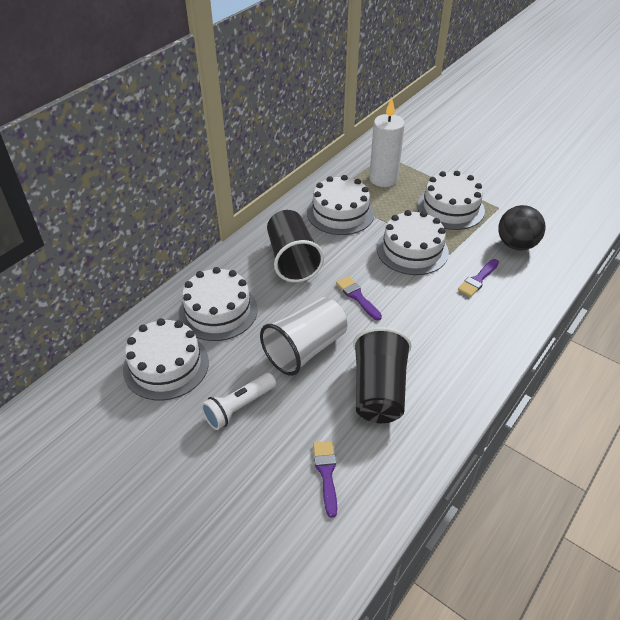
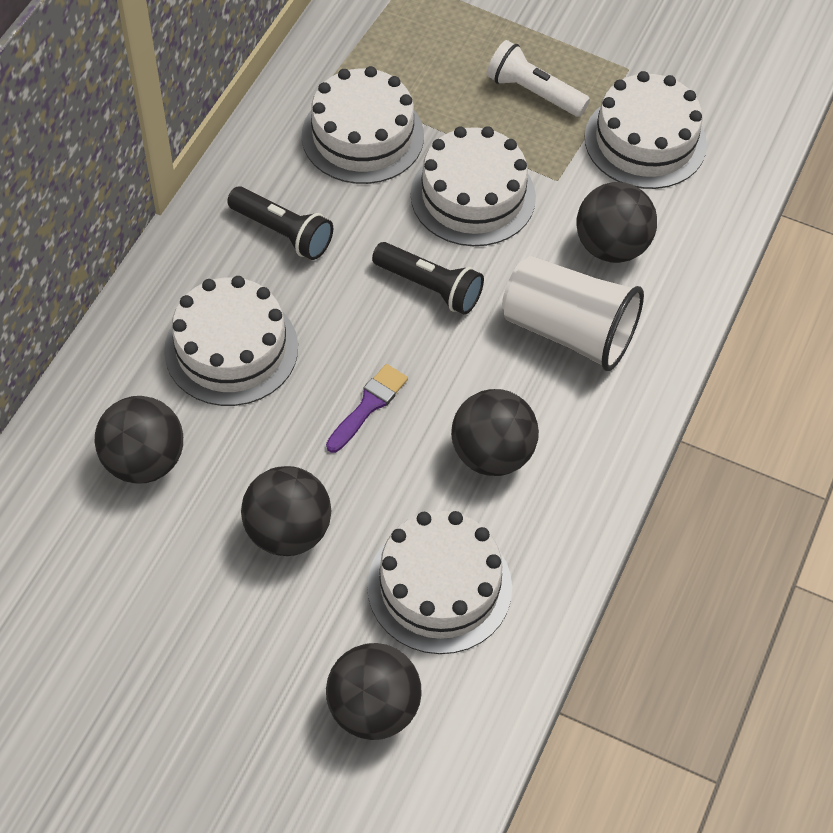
black ball: 1 -> 5
black cup: 2 -> 0
black flashlight: 0 -> 2
purple brush: 3 -> 1
white candle: 1 -> 0

